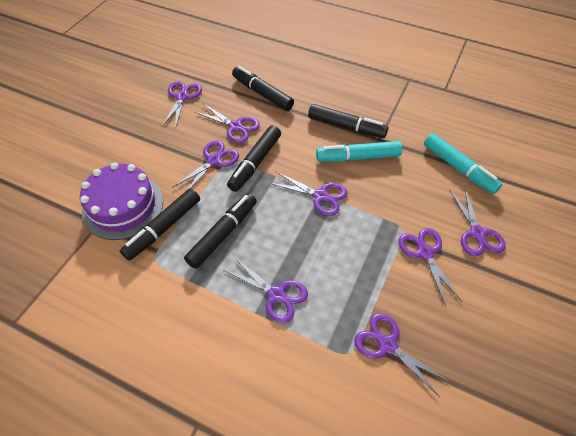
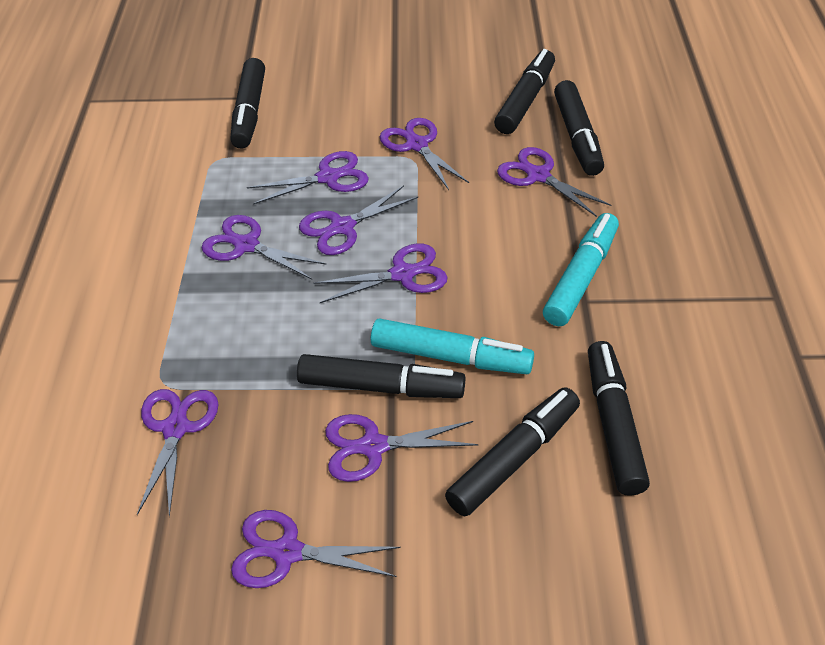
black marker: 5 -> 6
purple cake: 1 -> 0
purple scissors: 8 -> 9

